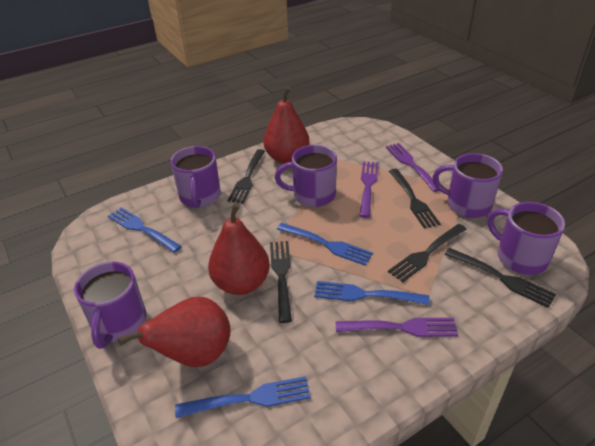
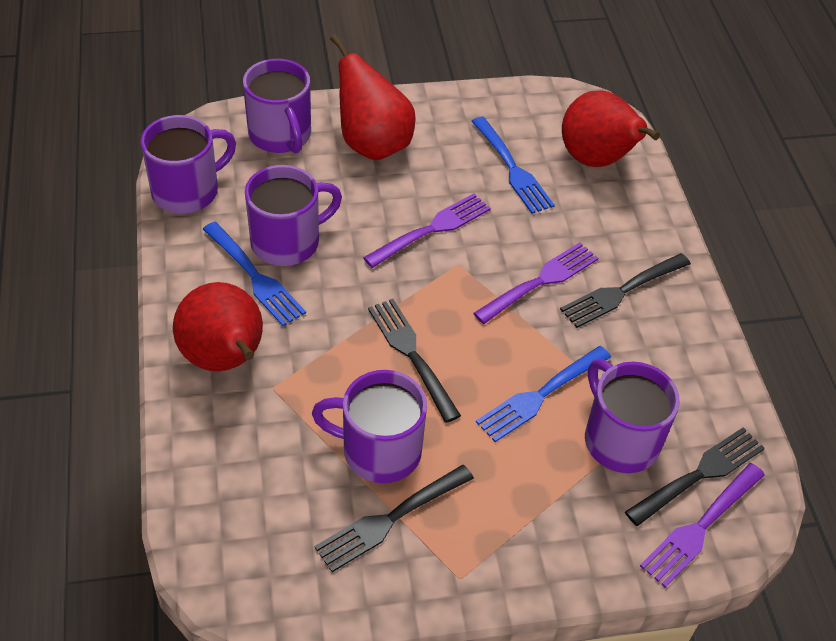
black fork: 5 -> 4
blue fork: 4 -> 3

